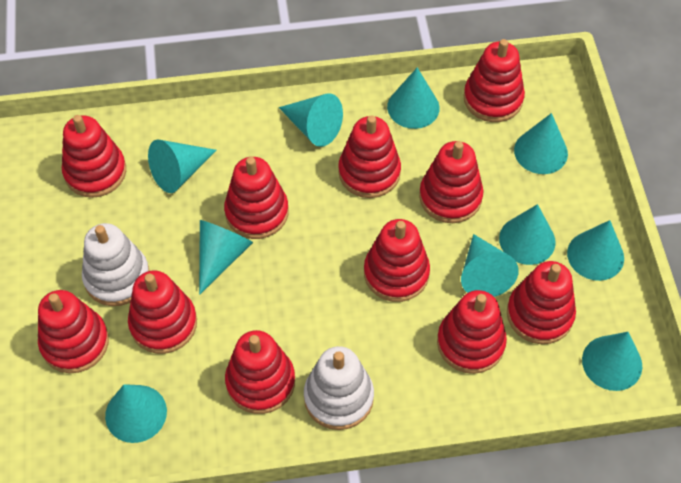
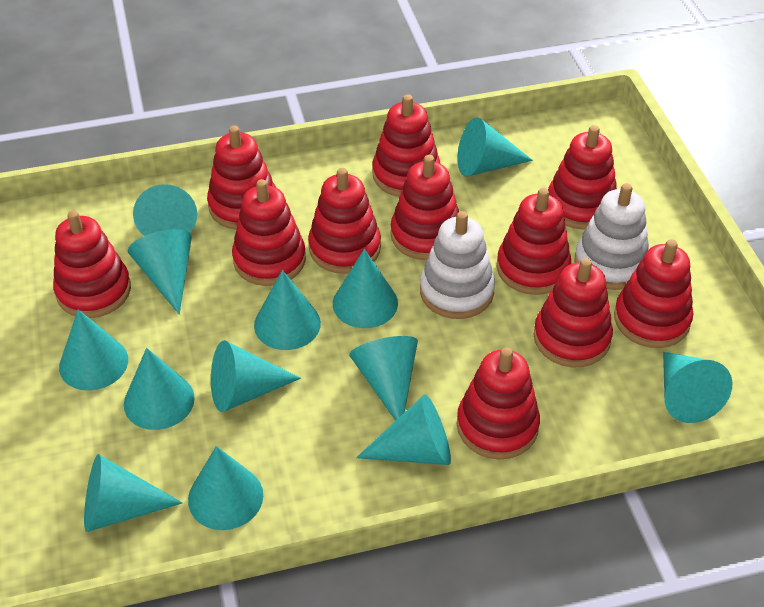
turquoise cone: 10 -> 13

